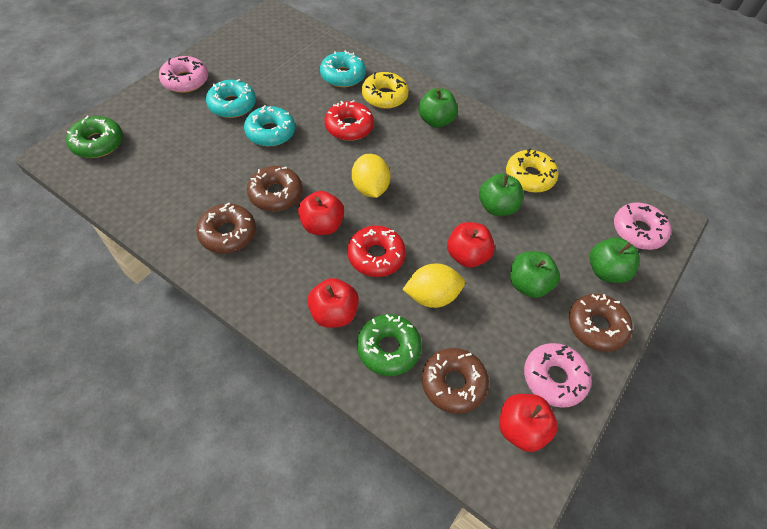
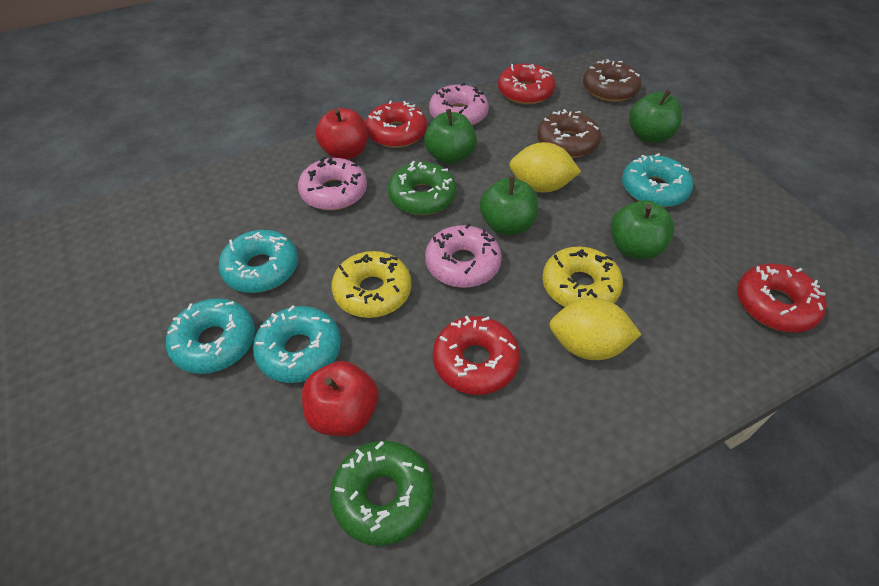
brown donut: 4 -> 2
red apple: 4 -> 2
red donut: 2 -> 4
turquoise donut: 3 -> 4

